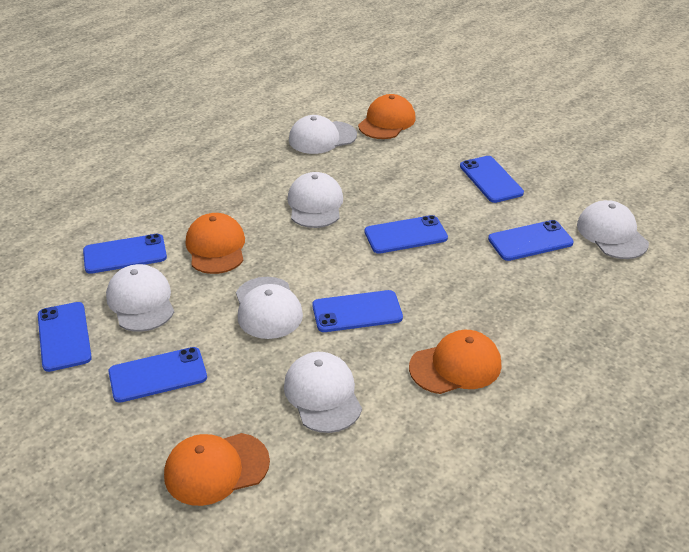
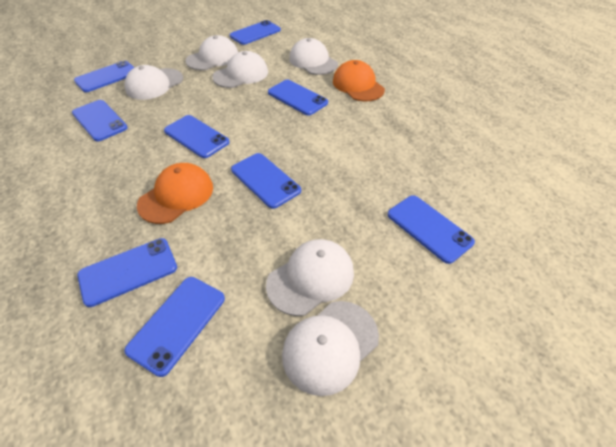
blue phone: 7 -> 9
orange cap: 4 -> 2

